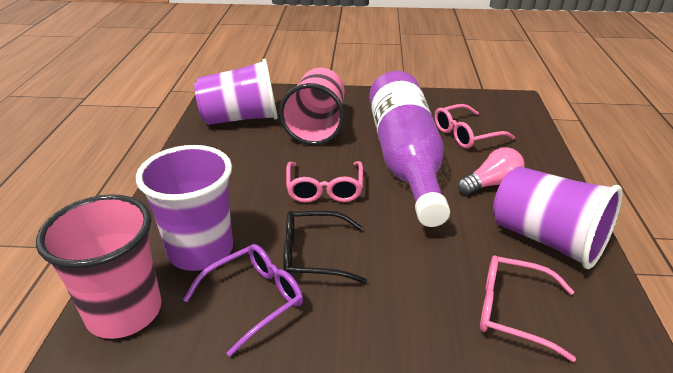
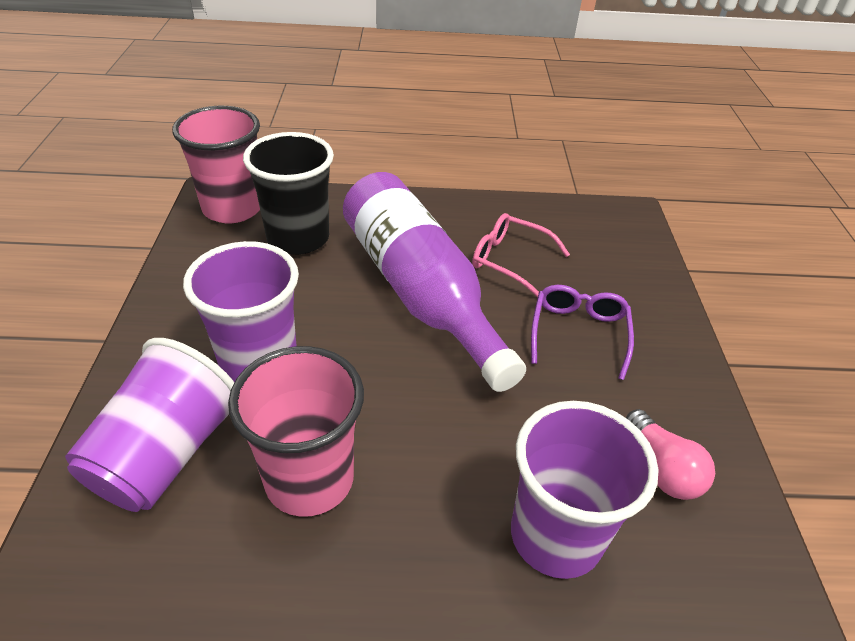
black cup: 0 -> 1
black glasses: 1 -> 0
pink glasses: 3 -> 1

